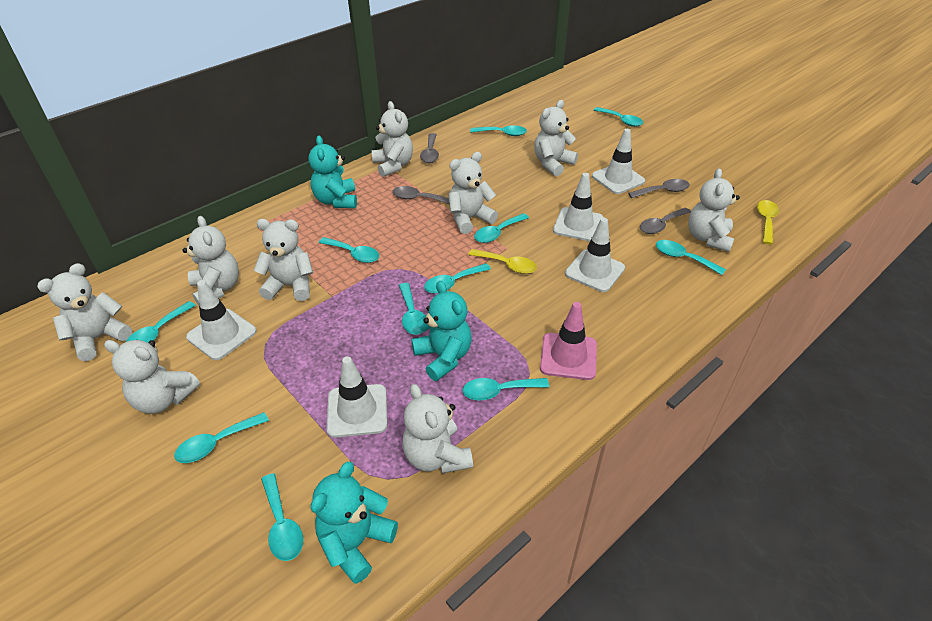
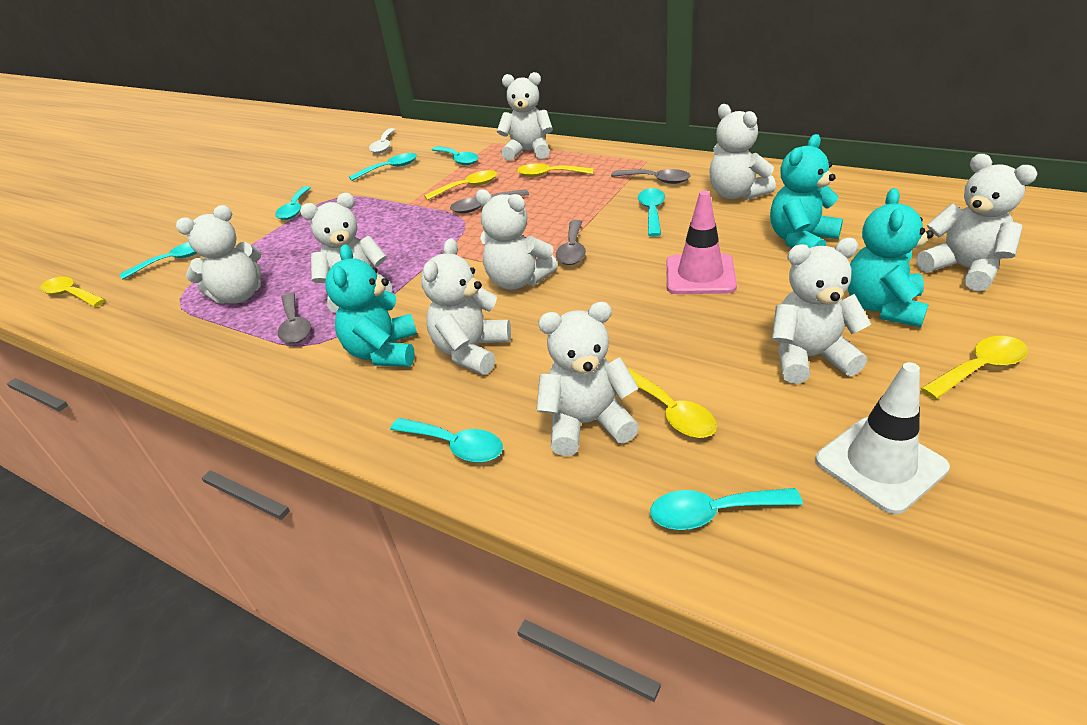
turquoise spoon: 11 -> 7
white spoon: 0 -> 1
white traffic cone: 5 -> 1
yellow spoon: 2 -> 5

